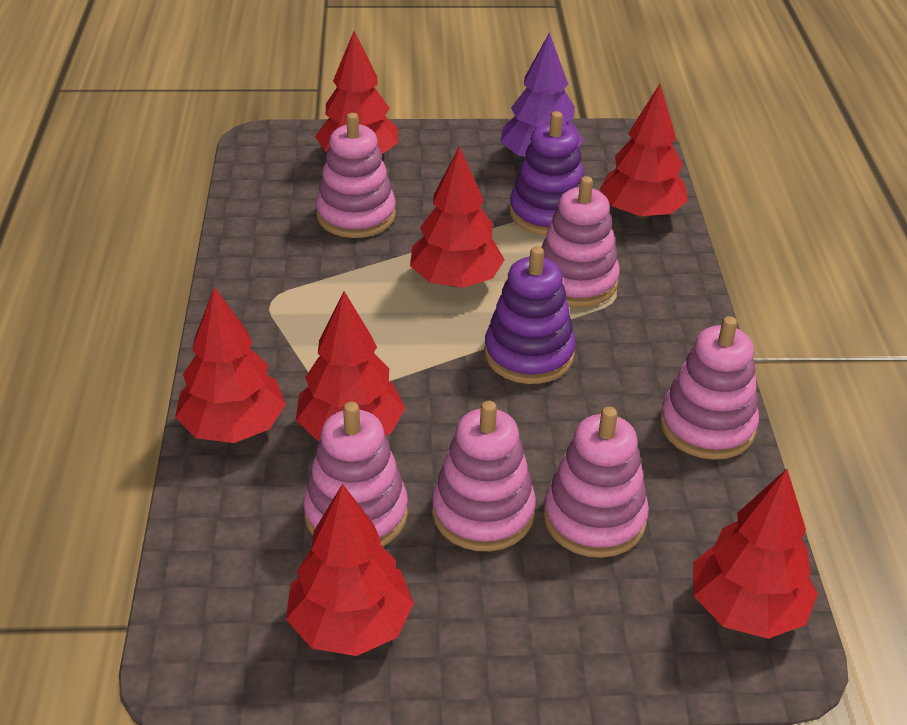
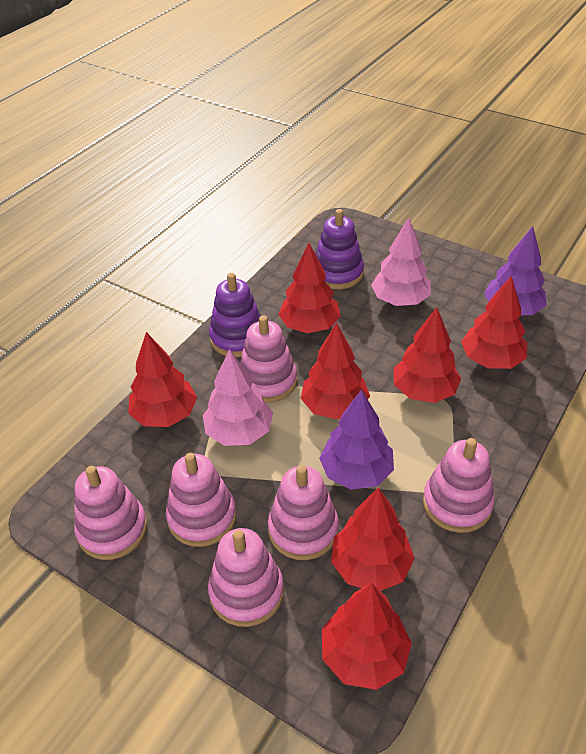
pink tree: 0 -> 2
purple tree: 1 -> 2

